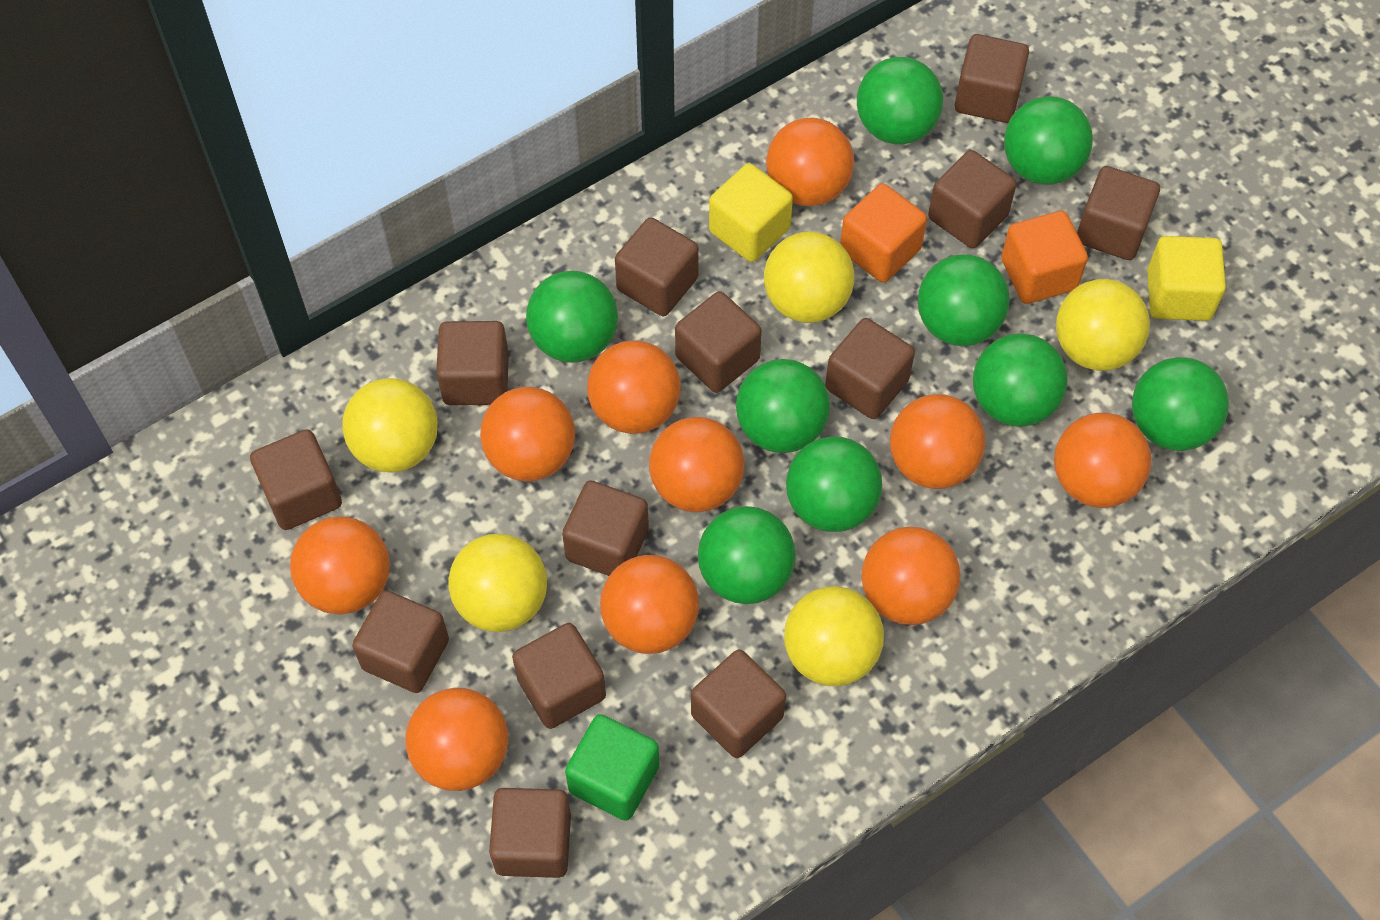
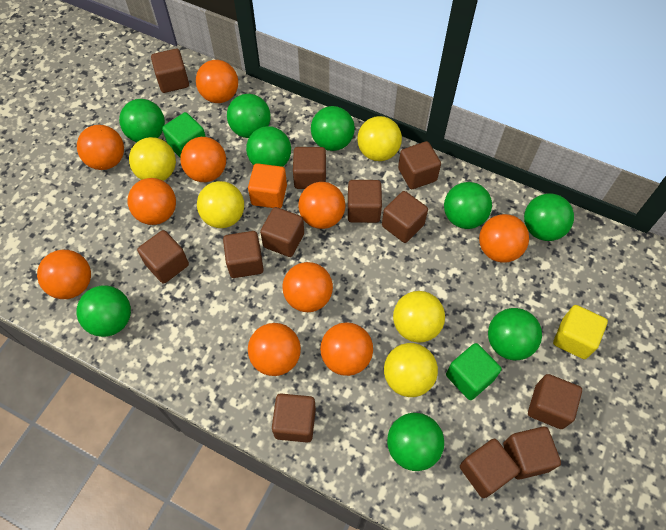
brown cube: 13 -> 12
green cube: 1 -> 2
orange cube: 2 -> 1
yellow cube: 2 -> 1

